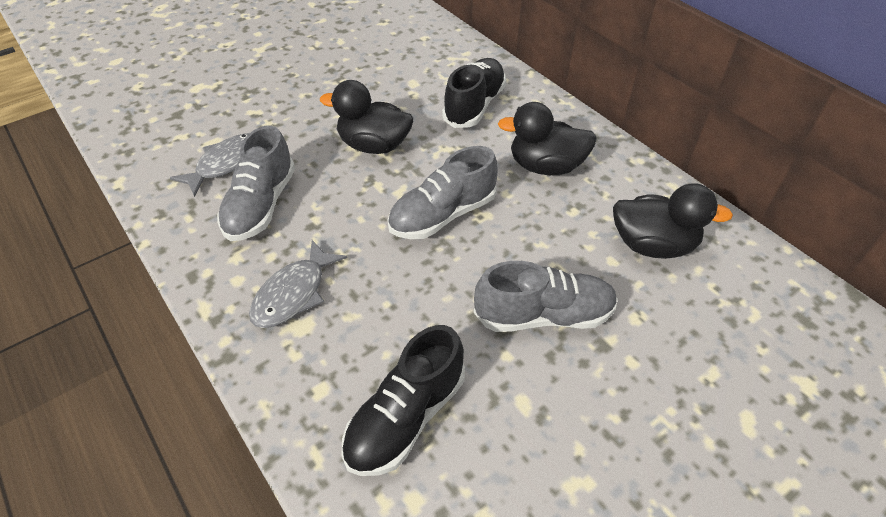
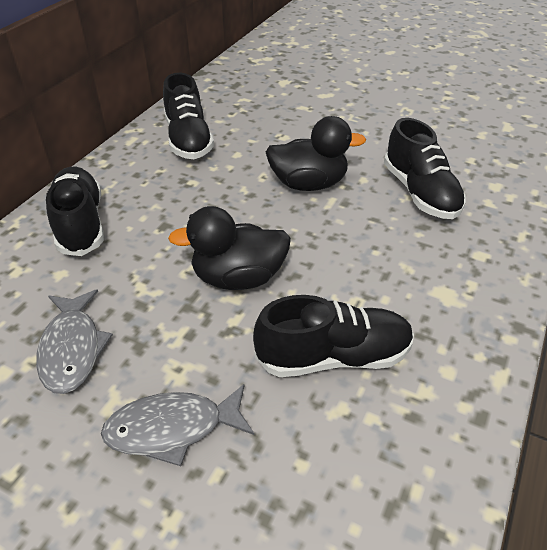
black duck: 3 -> 2
black shoe: 2 -> 4
grey shoe: 3 -> 0

